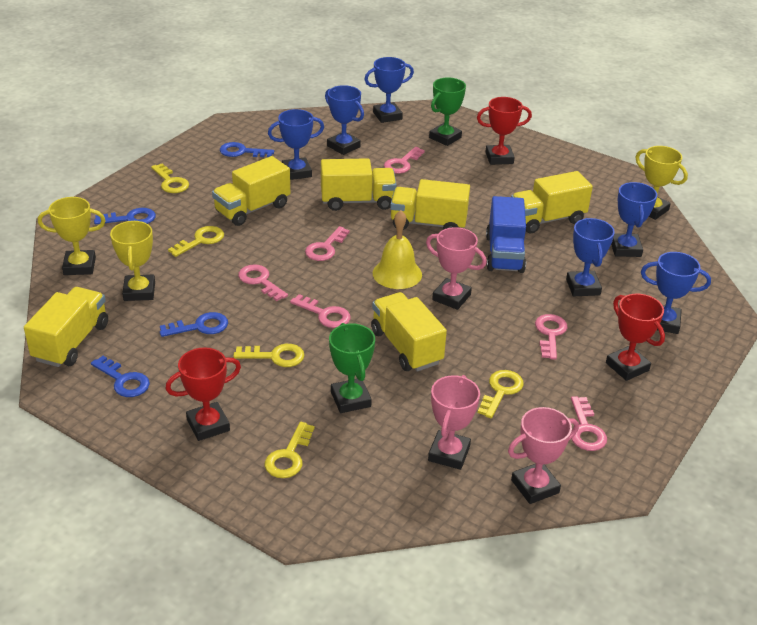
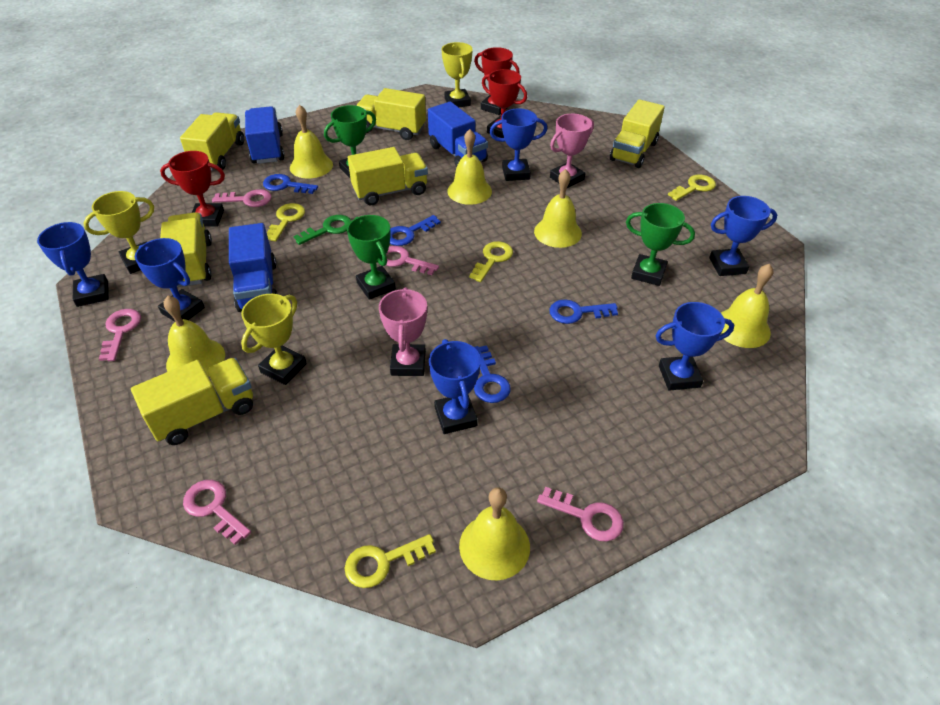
blue truck: 1 -> 3
green key: 0 -> 1
green trophy: 2 -> 3
pink key: 6 -> 5
pink trophy: 3 -> 2
yellow bell: 1 -> 6
yellow key: 5 -> 4

